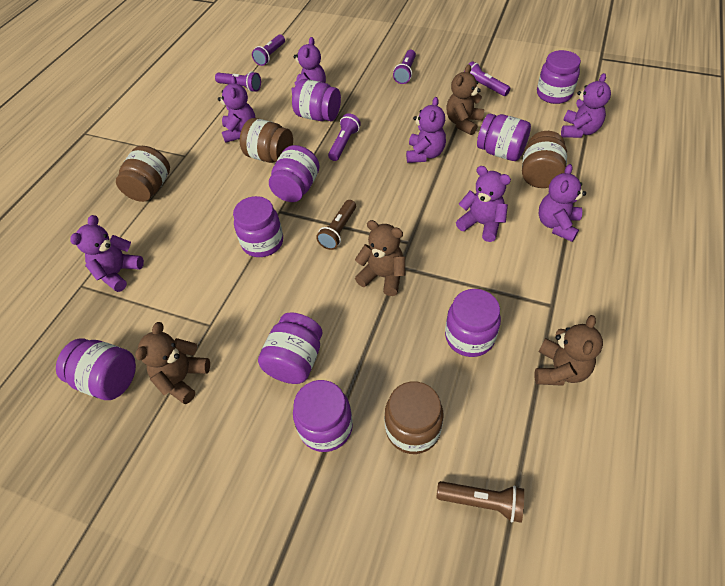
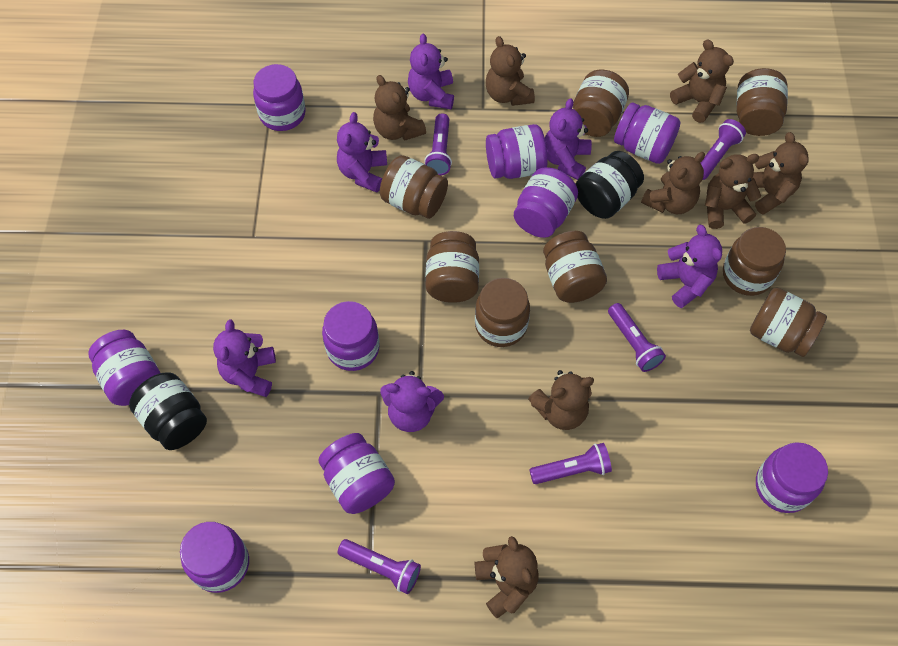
black jar: 0 -> 2
brown flashlight: 2 -> 0
brown jar: 4 -> 8
brown teddy bear: 4 -> 8
purple teddy bear: 7 -> 6

